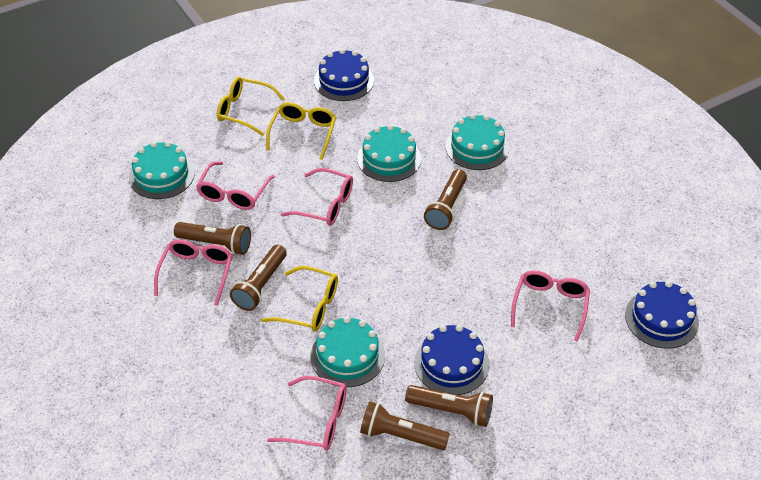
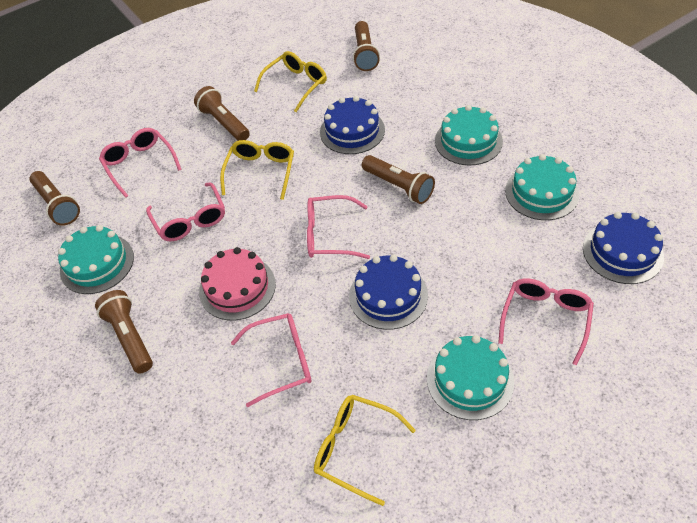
pink cake: 0 -> 1

